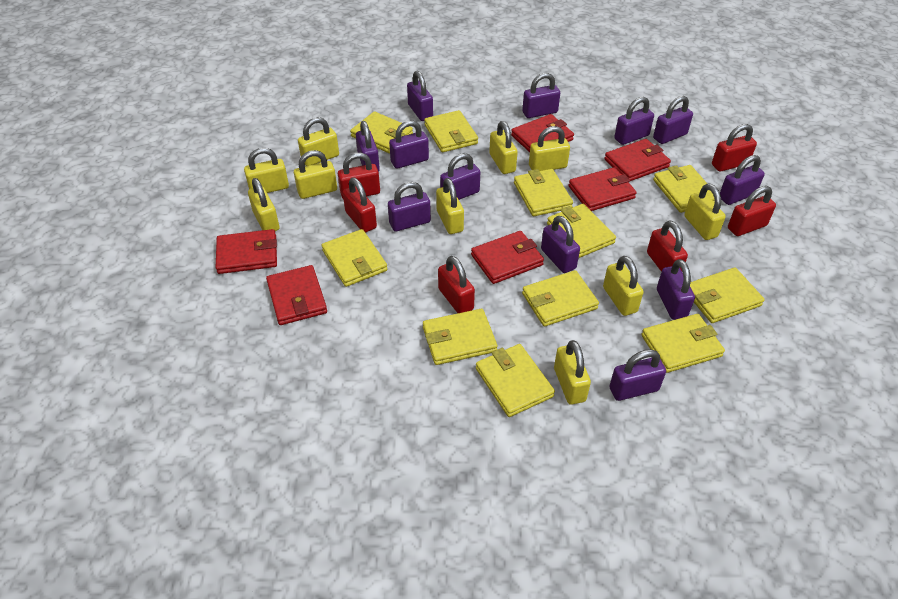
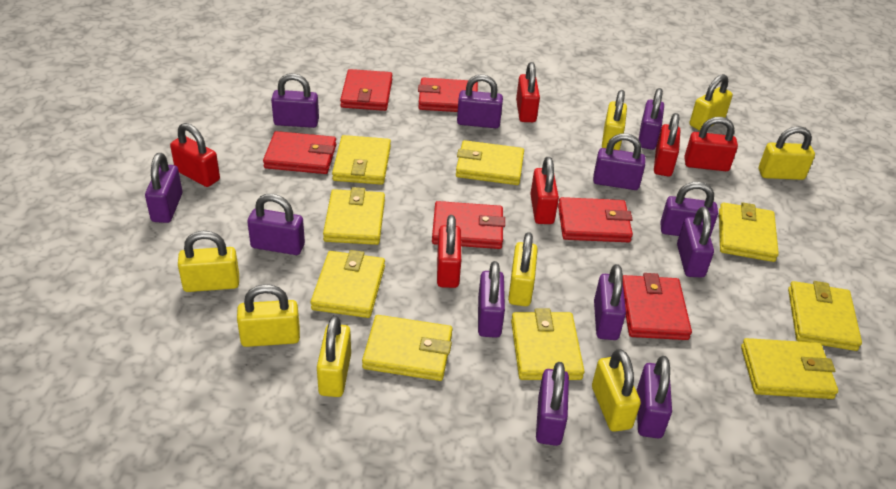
yellow padlock: 10 -> 8
yellow wallet: 11 -> 9

